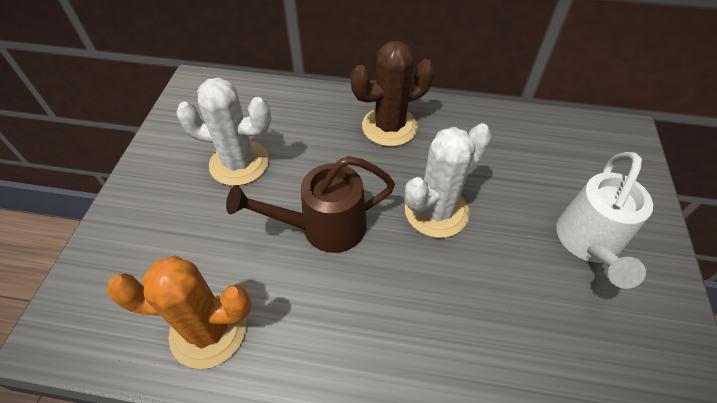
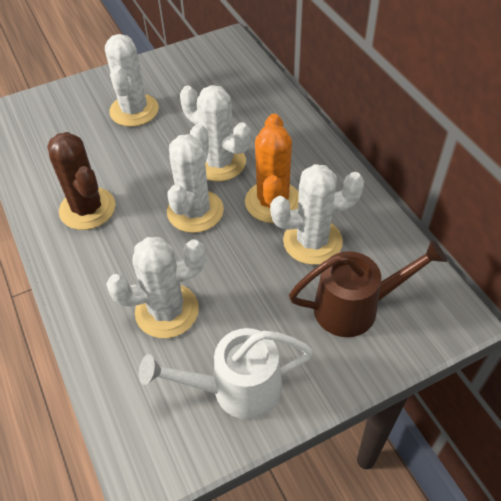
white cactus: 2 -> 5

